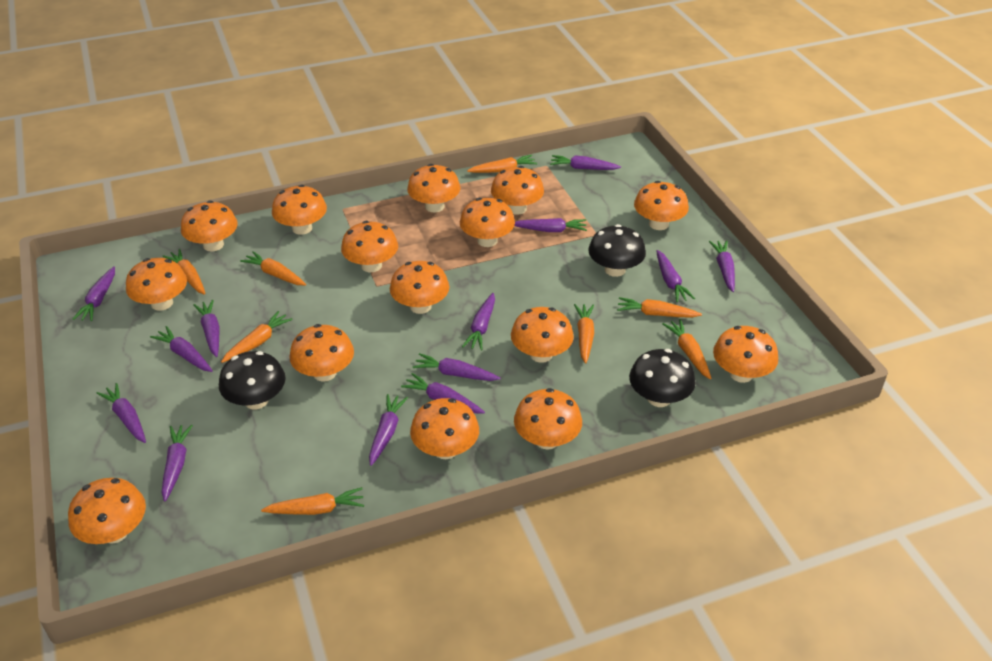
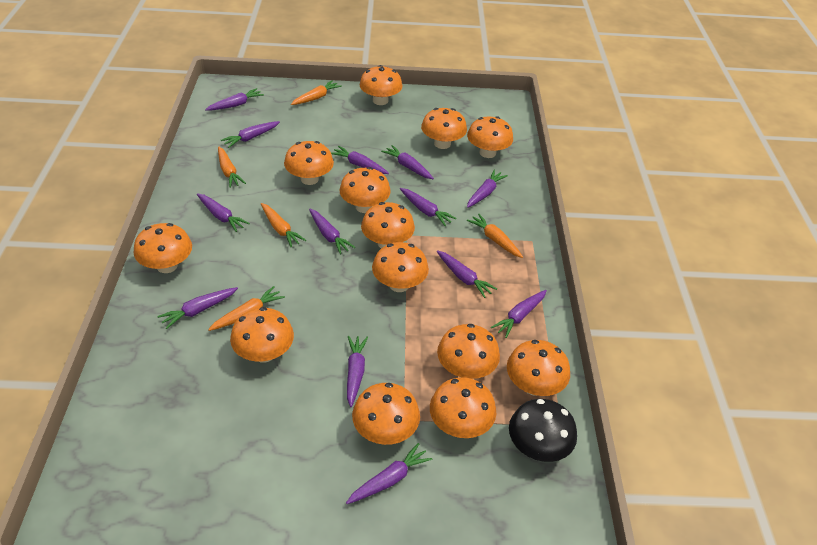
black mushroom: 3 -> 1
orange carrot: 8 -> 5
orange mushroom: 15 -> 13

